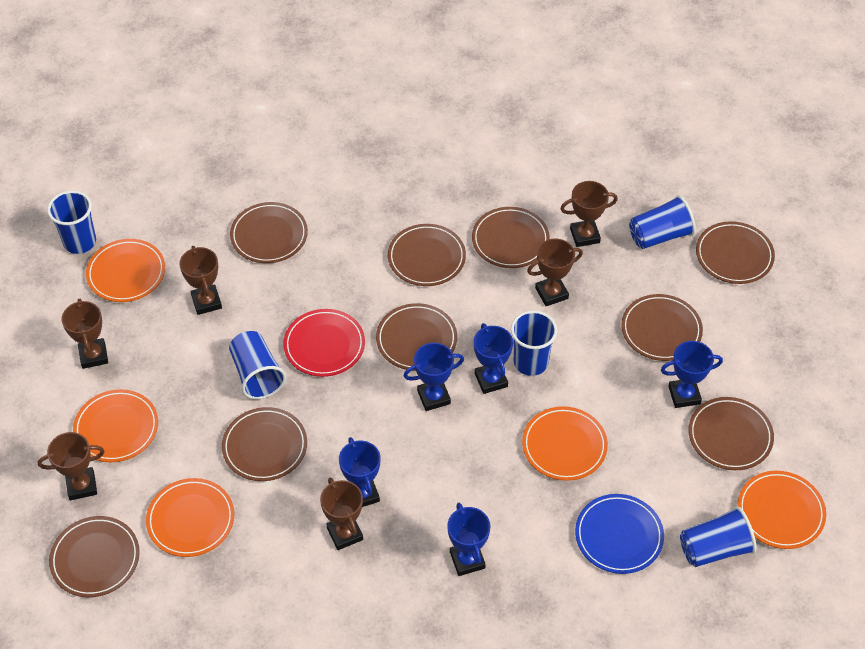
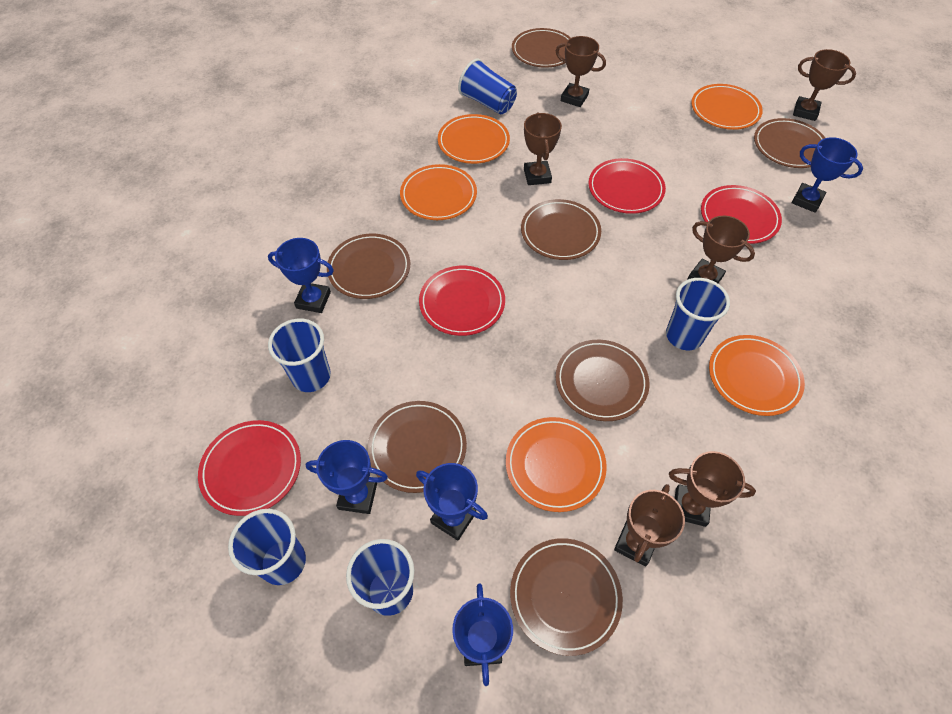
blue plate: 1 -> 0
brown plate: 9 -> 7
red plate: 1 -> 4

